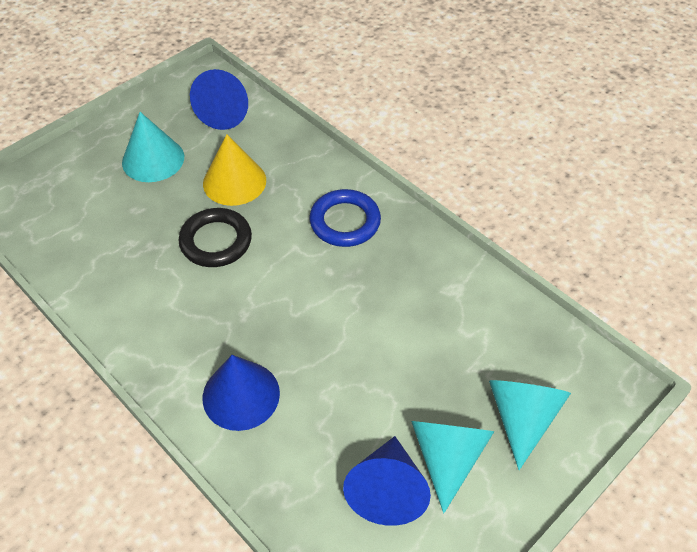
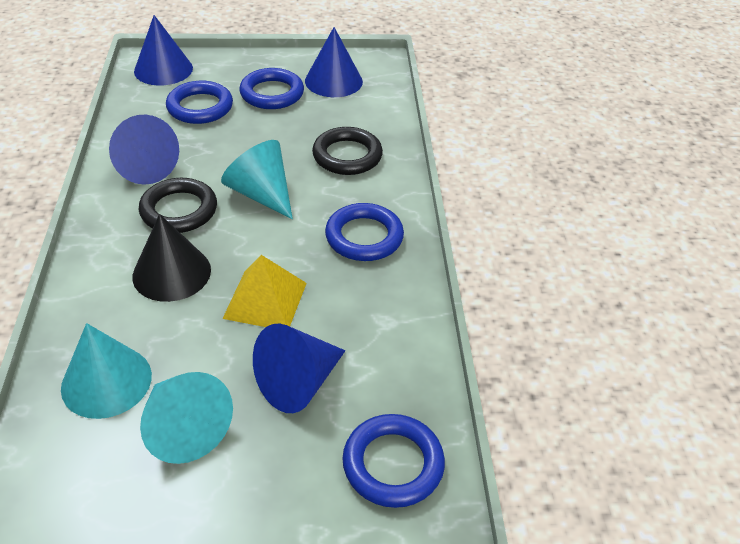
black cone: 0 -> 1
black ring: 1 -> 2
blue cone: 3 -> 4
blue ring: 1 -> 4
yellow cone: 1 -> 0
yellow pyramid: 0 -> 1

